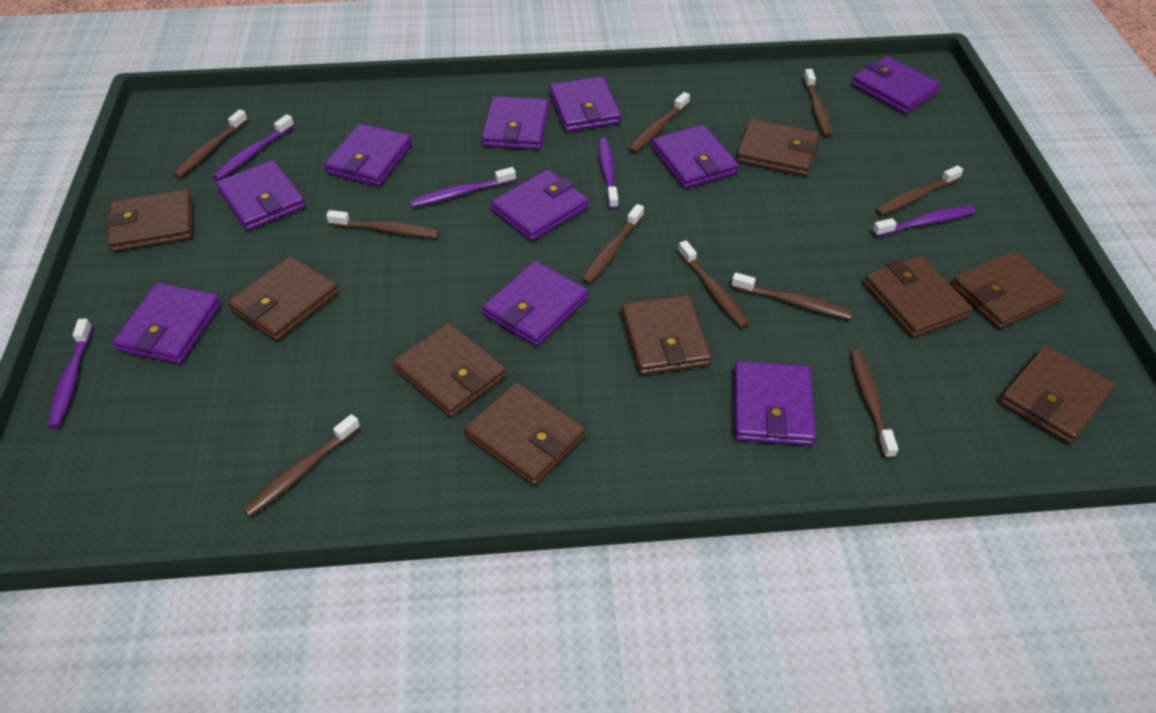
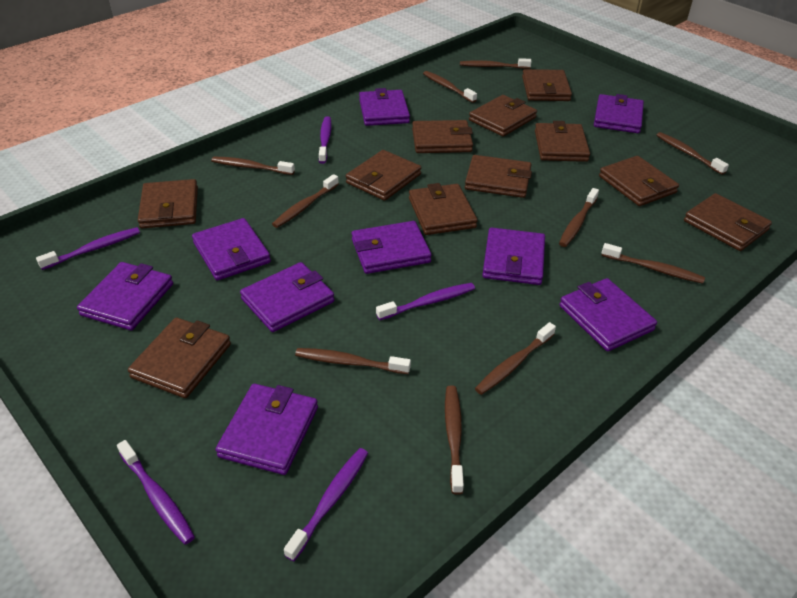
brown wallet: 9 -> 11
purple wallet: 10 -> 9

